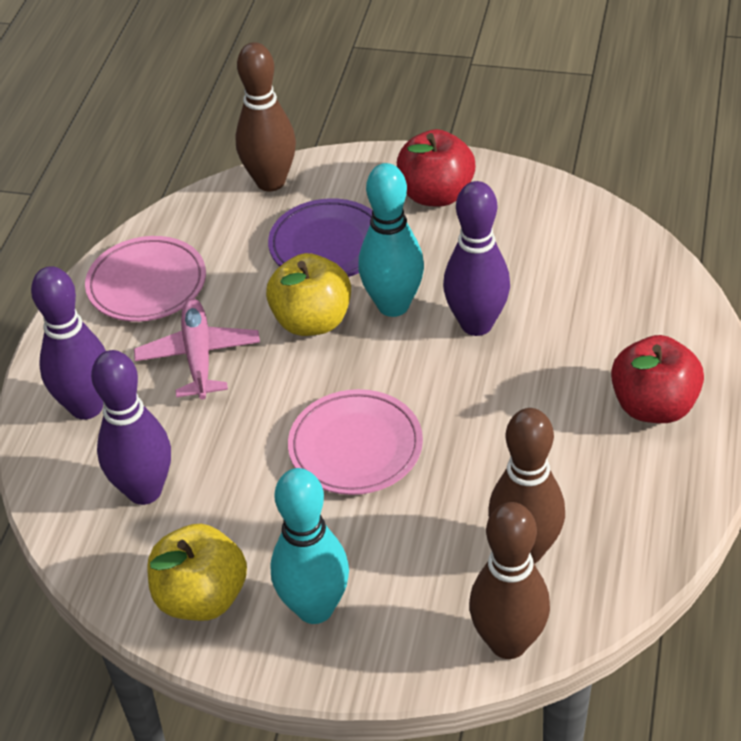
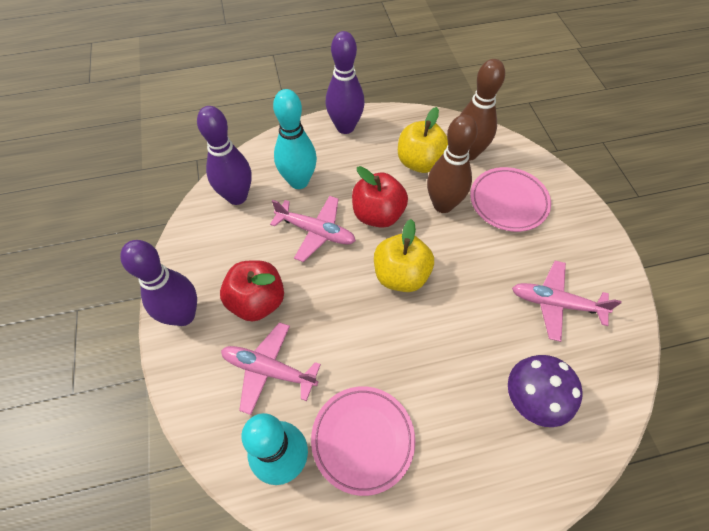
brown bowling pin: 3 -> 2
pink plane: 1 -> 3
purple mushroom: 0 -> 1
purple plate: 1 -> 0

